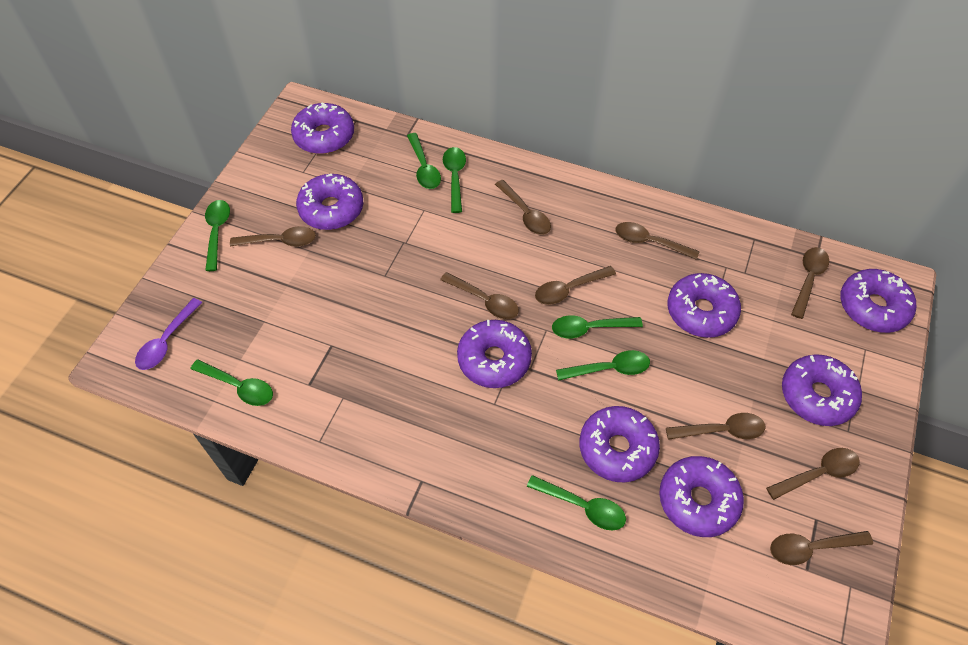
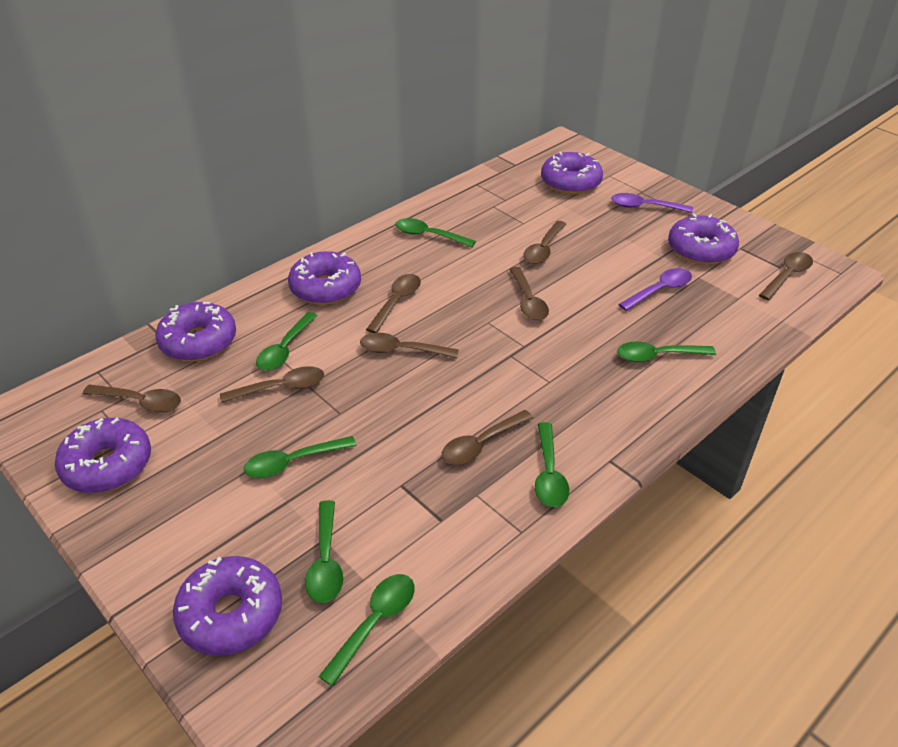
brown spoon: 9 -> 8
purple donut: 8 -> 6
purple spoon: 1 -> 2

